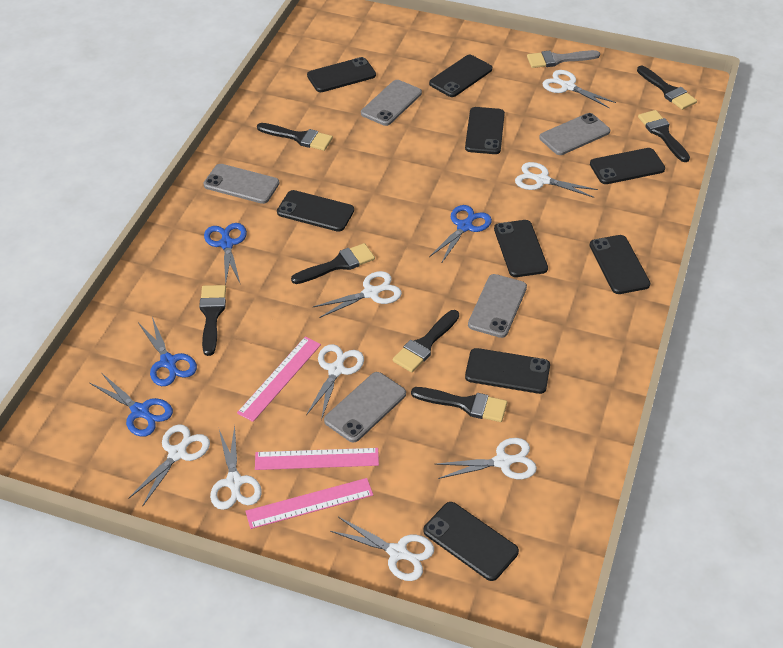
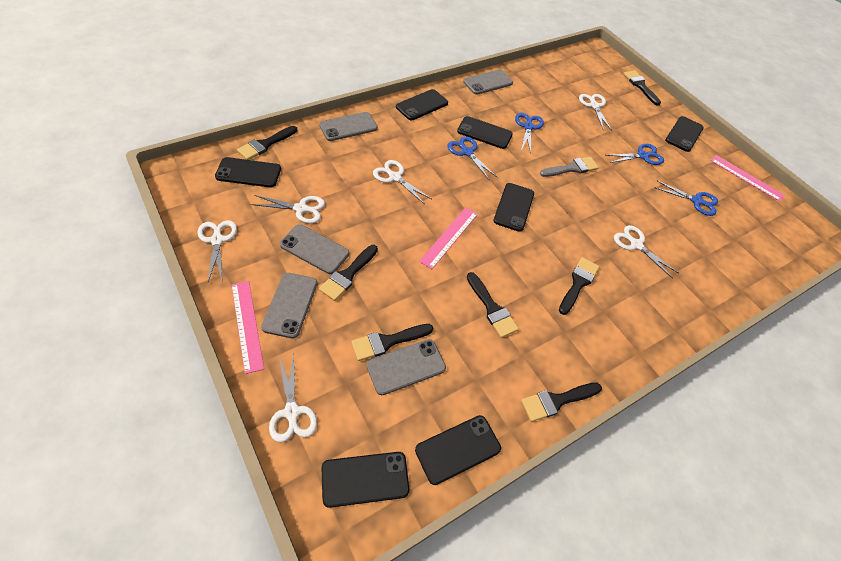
black phone: 9 -> 7
white scissors: 8 -> 6

